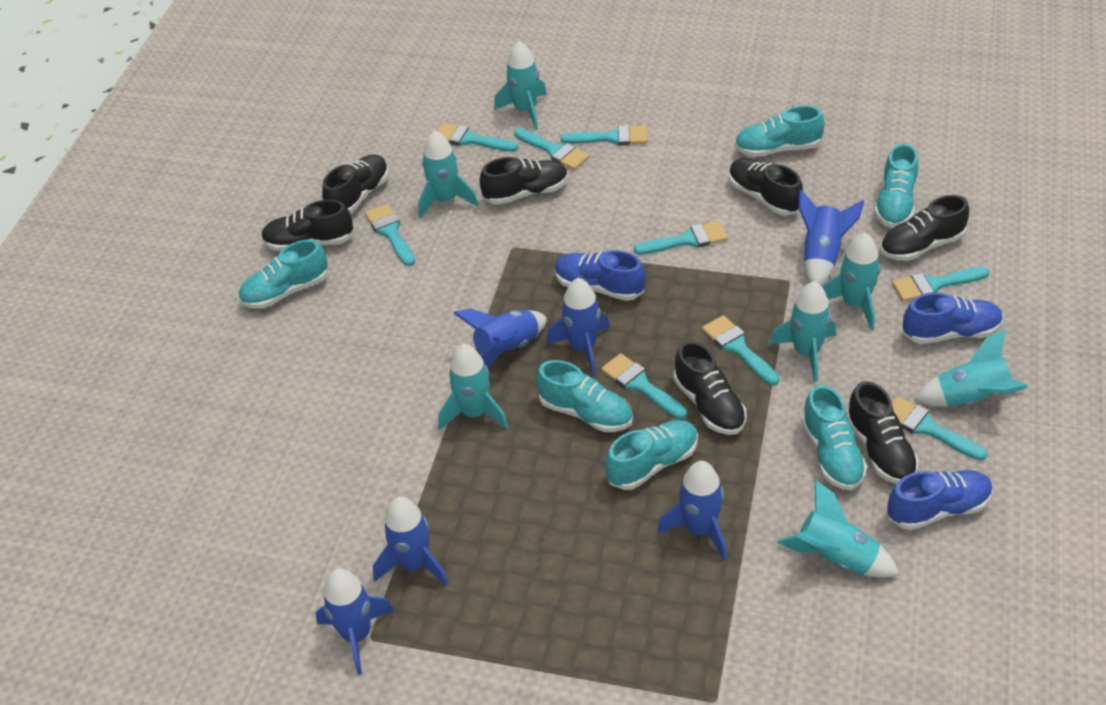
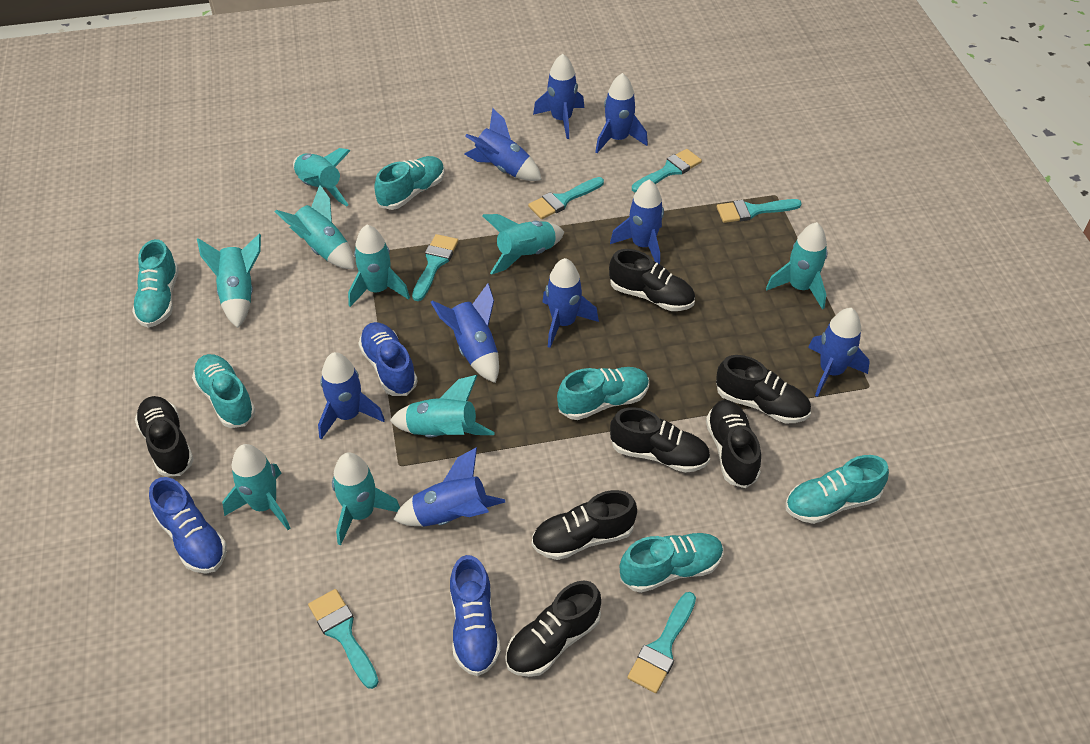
blue rocket: 6 -> 9
turquoise brush: 9 -> 6
turquoise rocket: 7 -> 9

